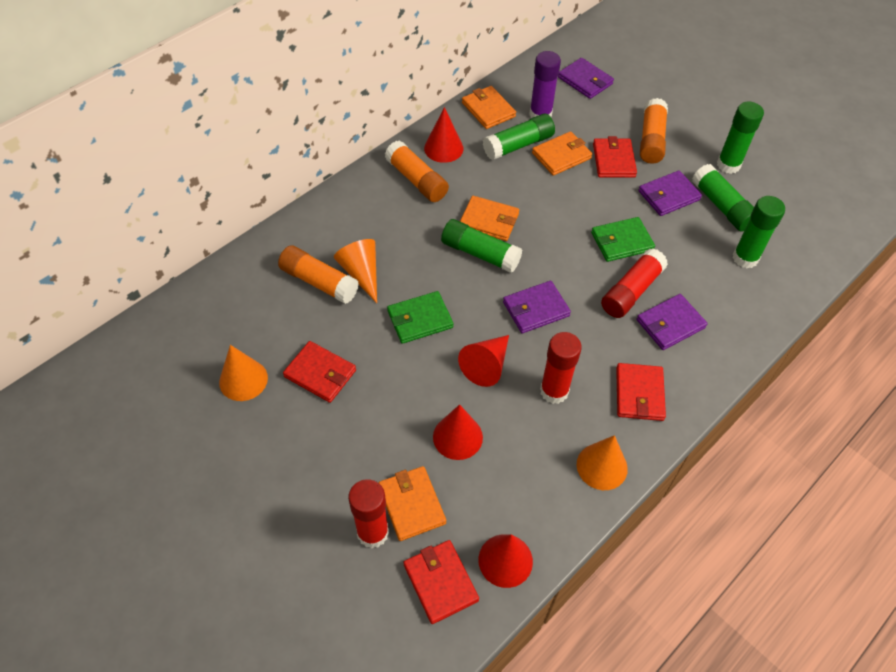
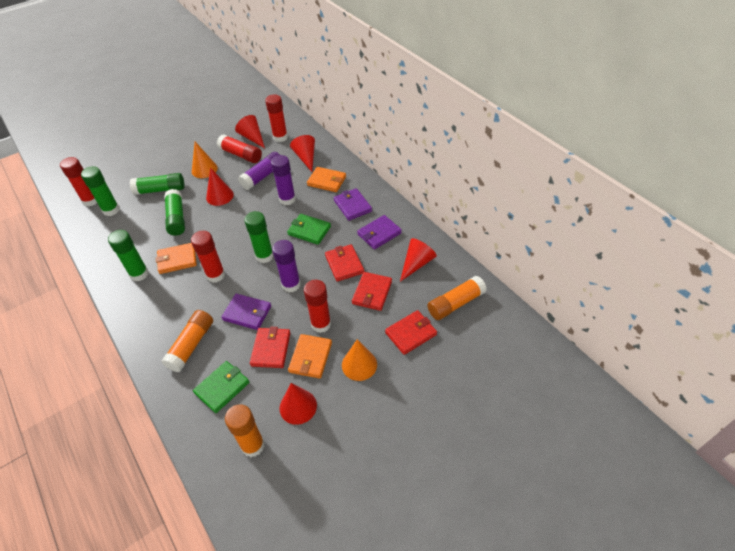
orange cone: 3 -> 2
orange wallet: 4 -> 3
purple glue stick: 1 -> 3
purple wallet: 4 -> 3
red cone: 4 -> 5
red glue stick: 3 -> 5

